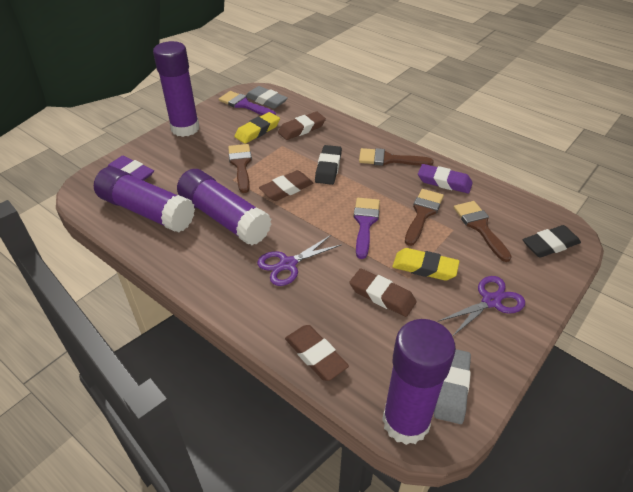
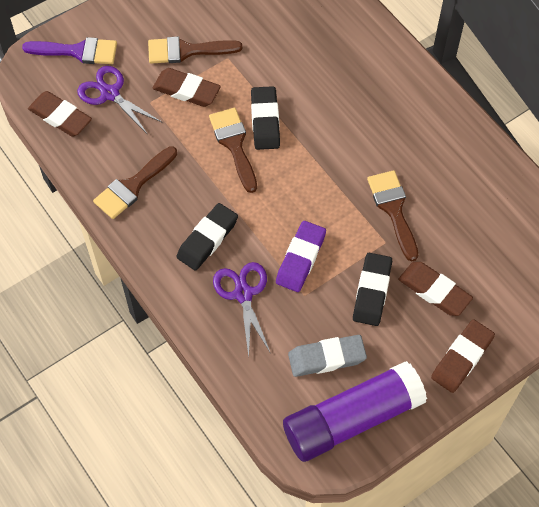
black eraser: 2 -> 3
grey eraser: 2 -> 1
purple brush: 2 -> 1
purple eraser: 2 -> 1
purple glue stick: 4 -> 1
yellow eraser: 2 -> 0

